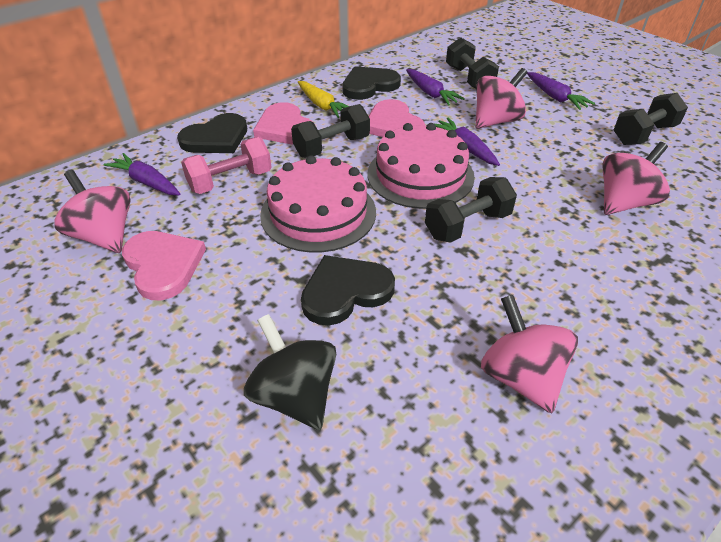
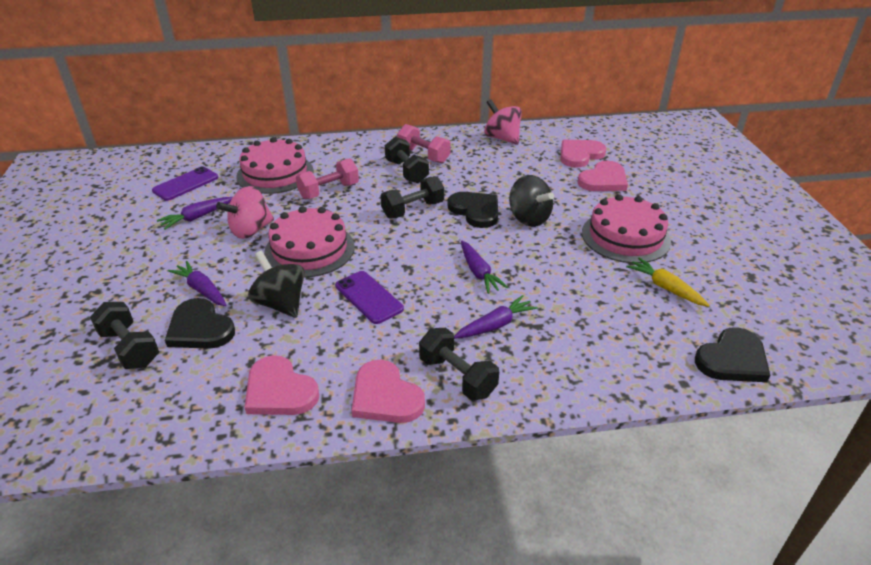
black spinning top: 1 -> 2
pink cake: 2 -> 3
pink dumbbell: 1 -> 2
pink heart: 3 -> 4
pink spinning top: 4 -> 2
purple phone: 0 -> 2

